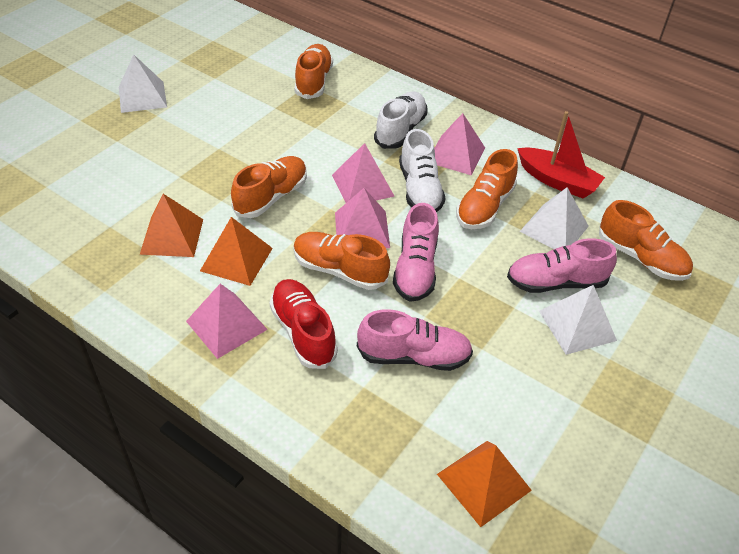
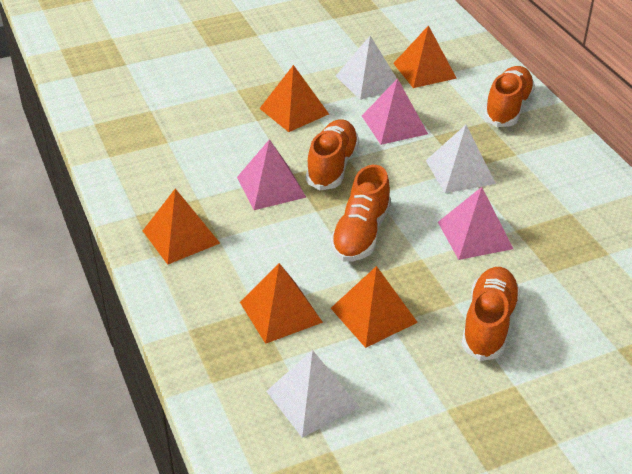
orange pyramid: 3 -> 5
orange shoe: 5 -> 4
pink pyramid: 4 -> 3
pink shoe: 3 -> 0
red boat: 1 -> 0
red shoe: 1 -> 0
white shoe: 2 -> 0

